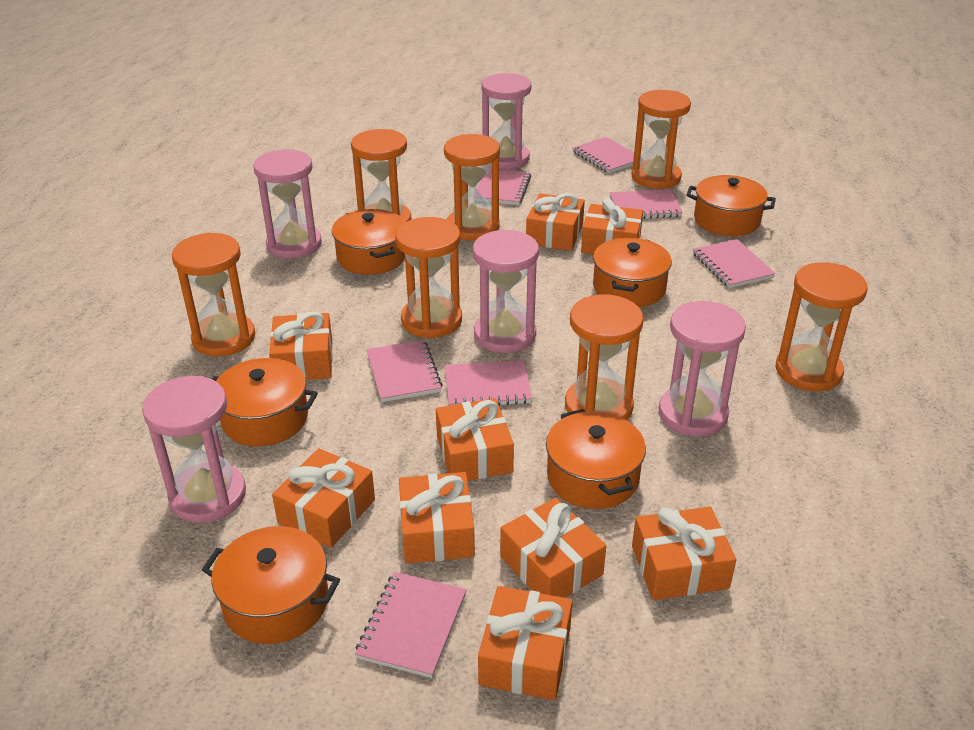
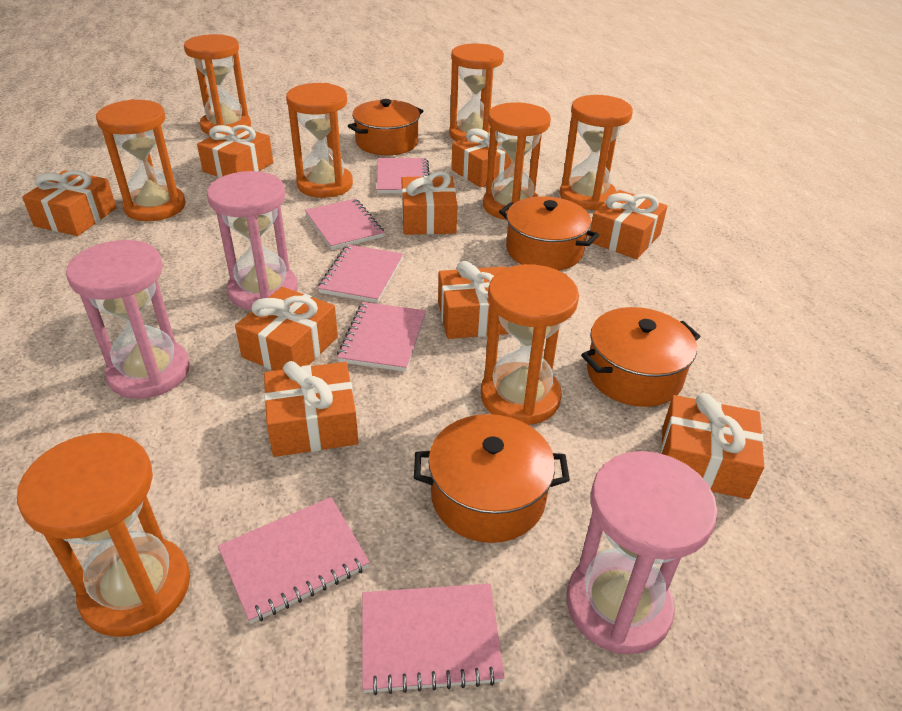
orange hourglass: 7 -> 8
orange pot: 6 -> 4
pink hourglass: 5 -> 3
pink notebook: 7 -> 6

